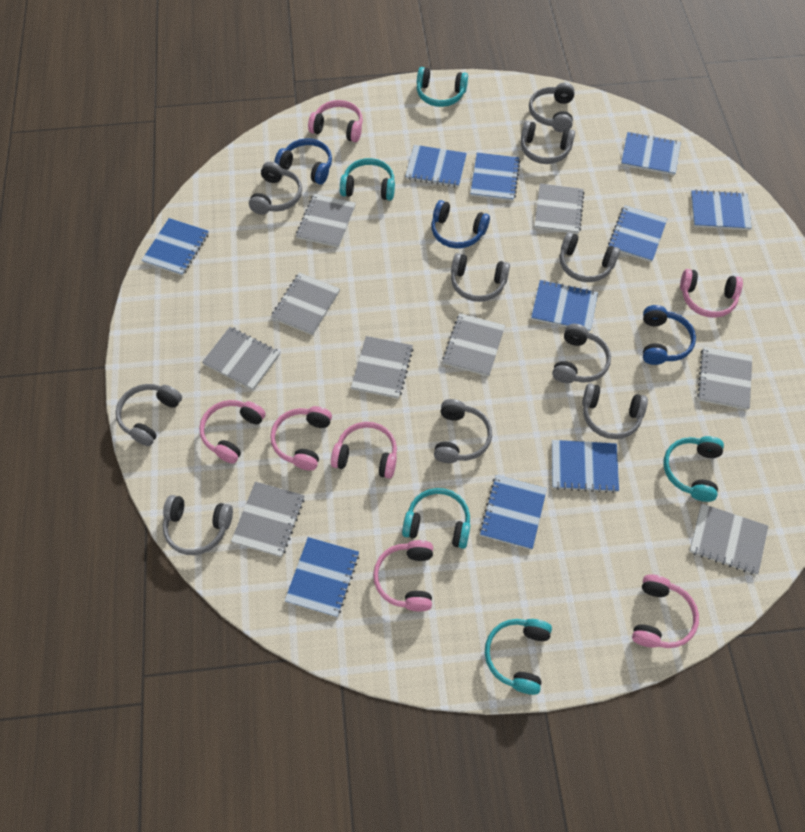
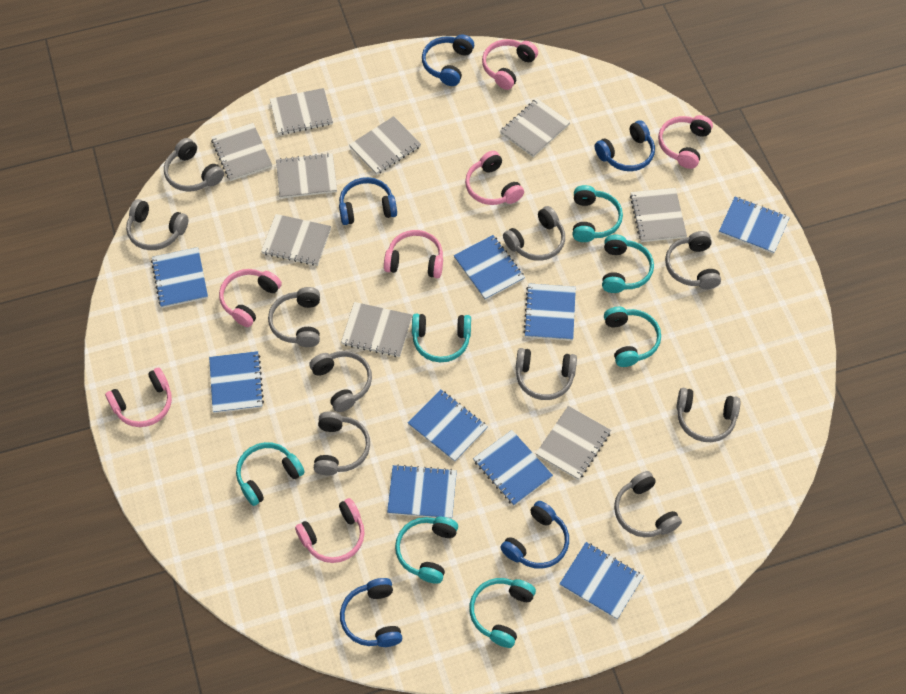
blue headphones: 3 -> 5
blue notebook: 10 -> 9
turquoise headphones: 5 -> 7

